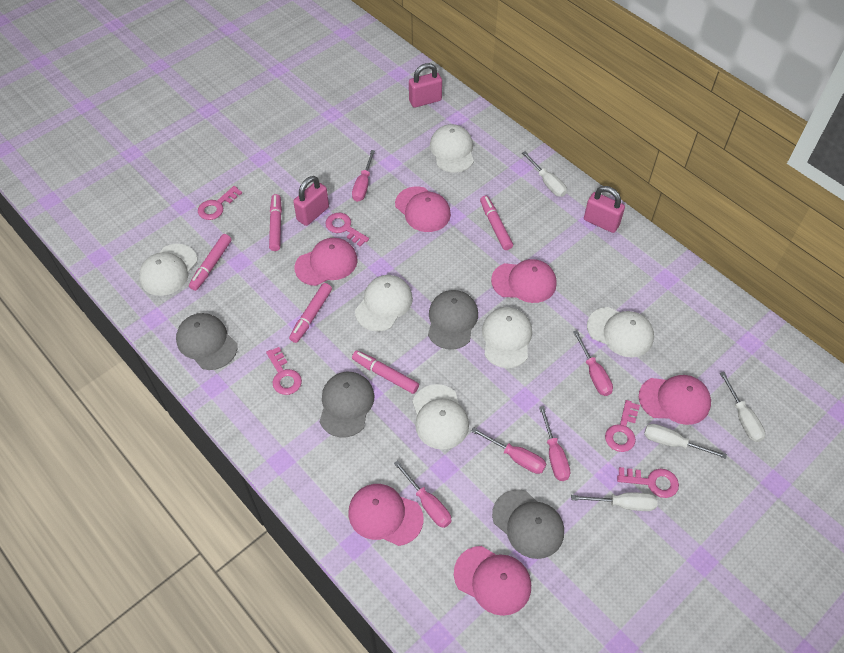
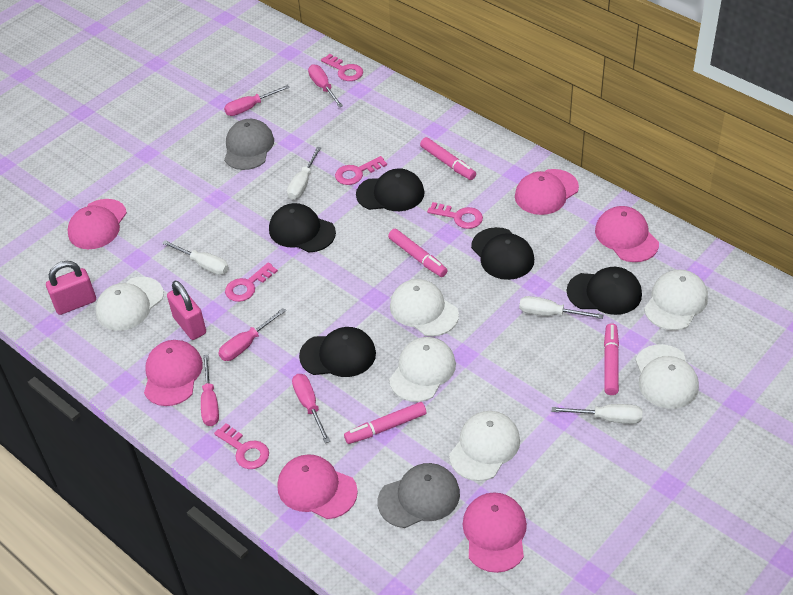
black cap: 0 -> 5
grey cap: 4 -> 2
pink marker: 5 -> 4
pink padlock: 3 -> 2

